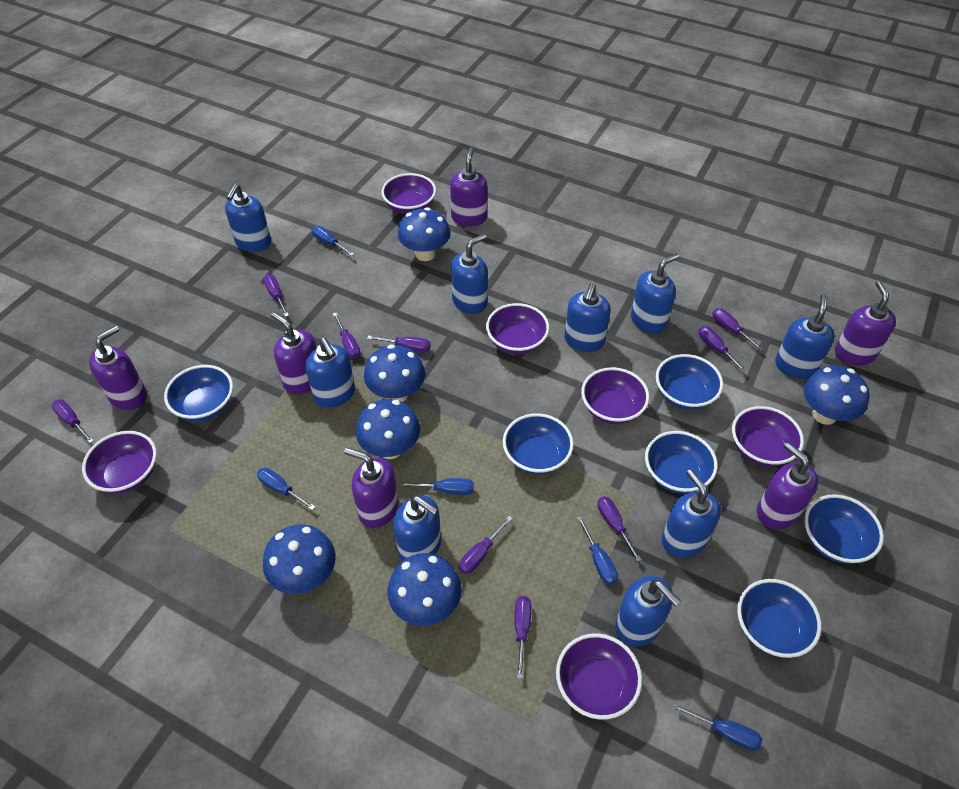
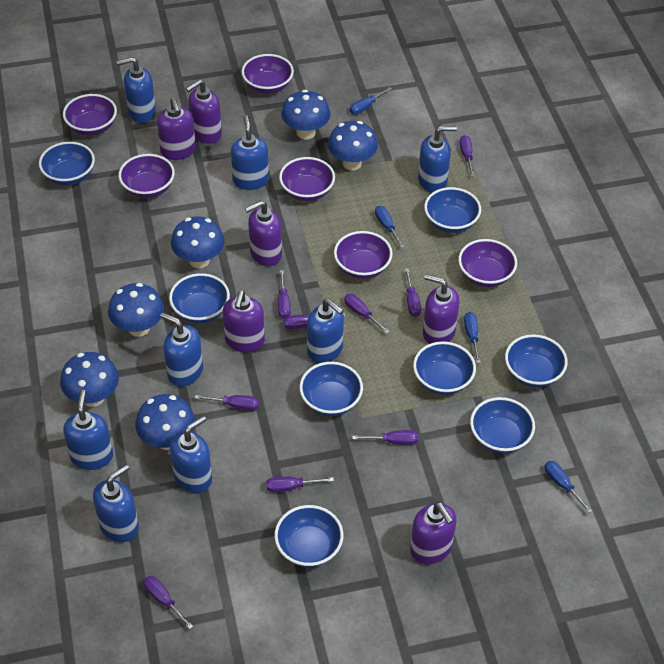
blue bowl: 6 -> 8
blue screwdriver: 5 -> 4
blue soap dispenser: 9 -> 8

